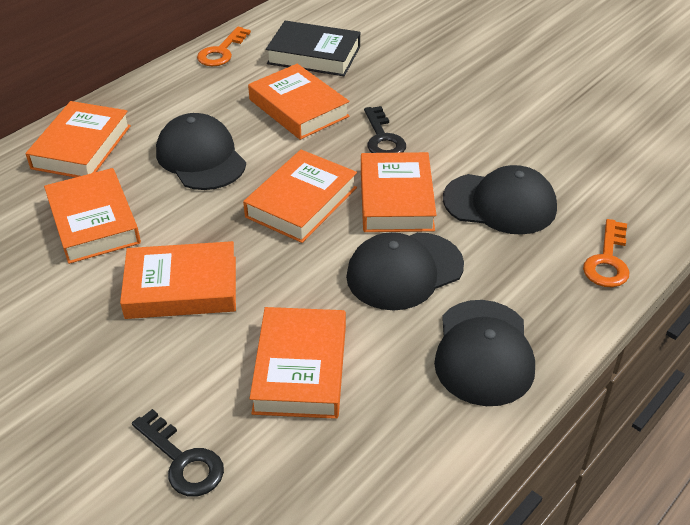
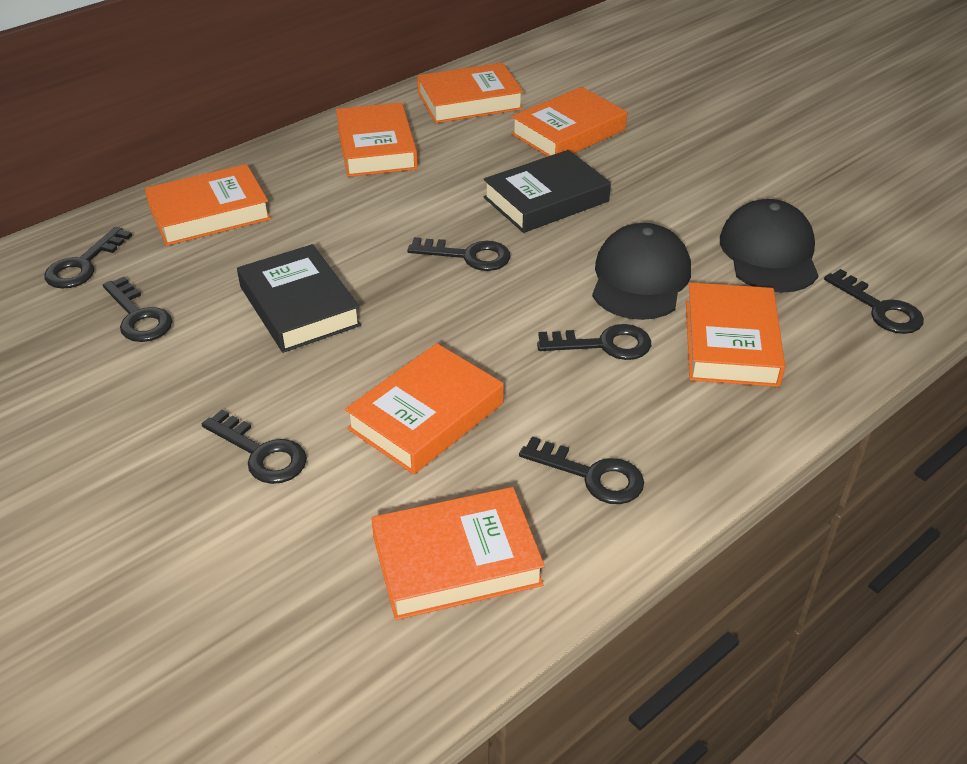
black book: 1 -> 2
black cap: 4 -> 2
black key: 2 -> 7
orange key: 2 -> 0

